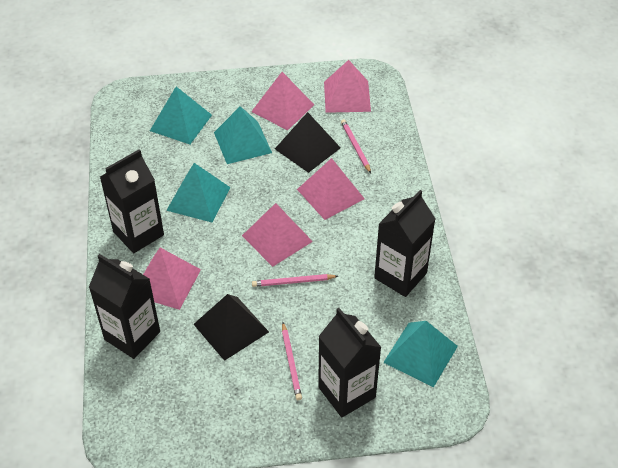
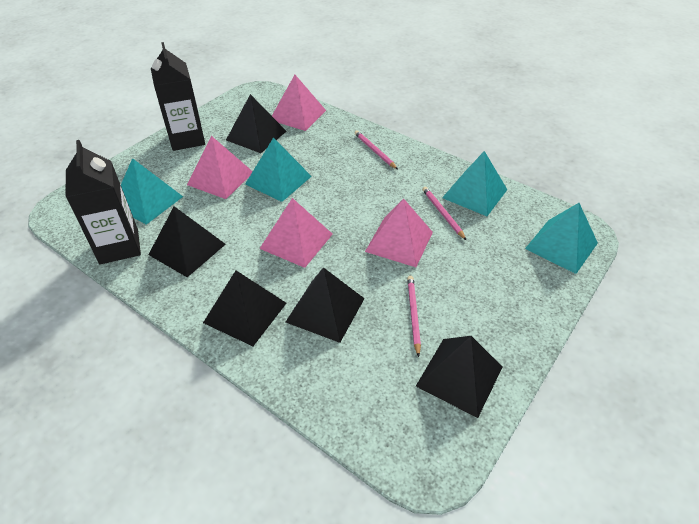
black carton: 4 -> 2
black pyramid: 2 -> 5
pink pyramid: 5 -> 4

